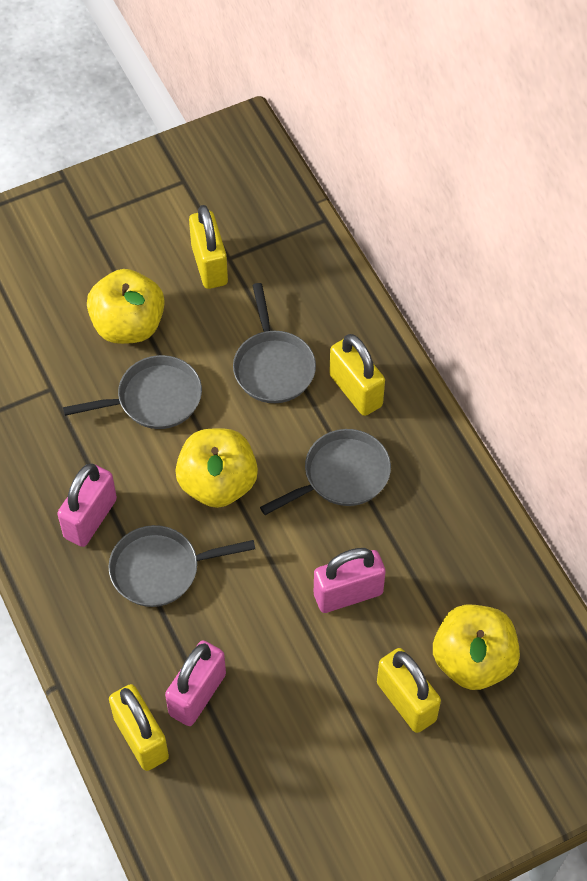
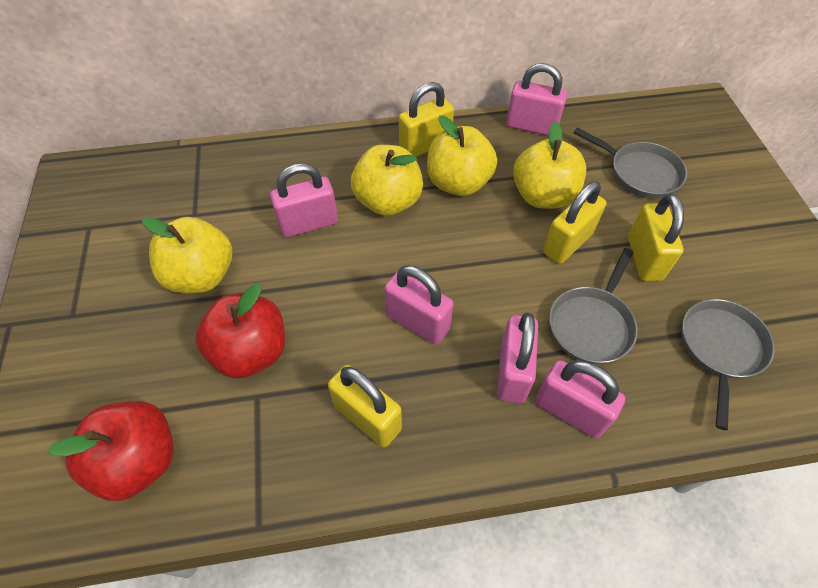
grey pan: 4 -> 3
pink padlock: 3 -> 5
red apple: 0 -> 2
yellow apple: 3 -> 4

